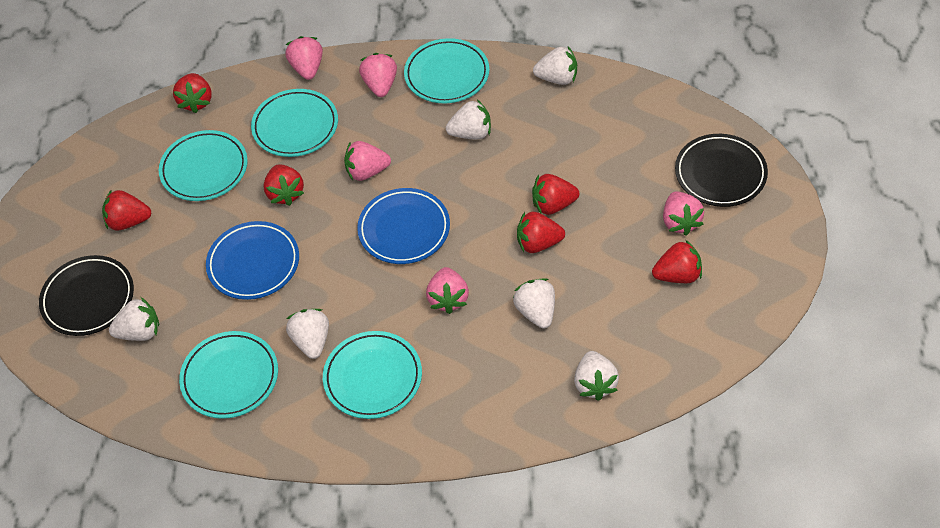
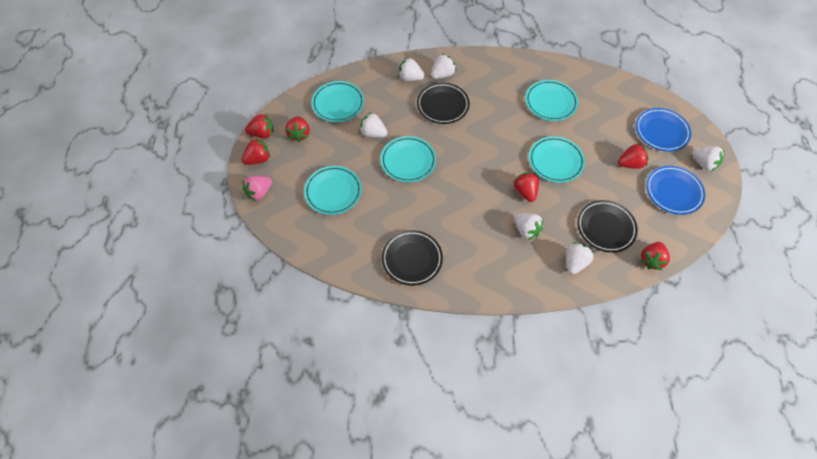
black plate: 2 -> 3
pink strawberry: 5 -> 1

